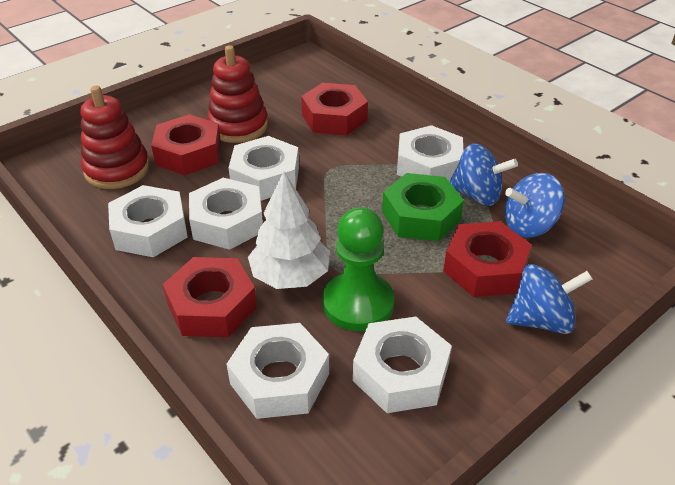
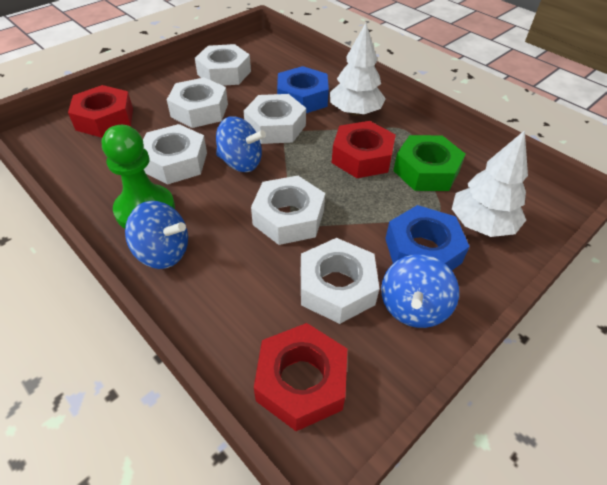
blue nut: 0 -> 2
red nut: 4 -> 3
red stacking toy: 2 -> 0
white tree: 1 -> 2

